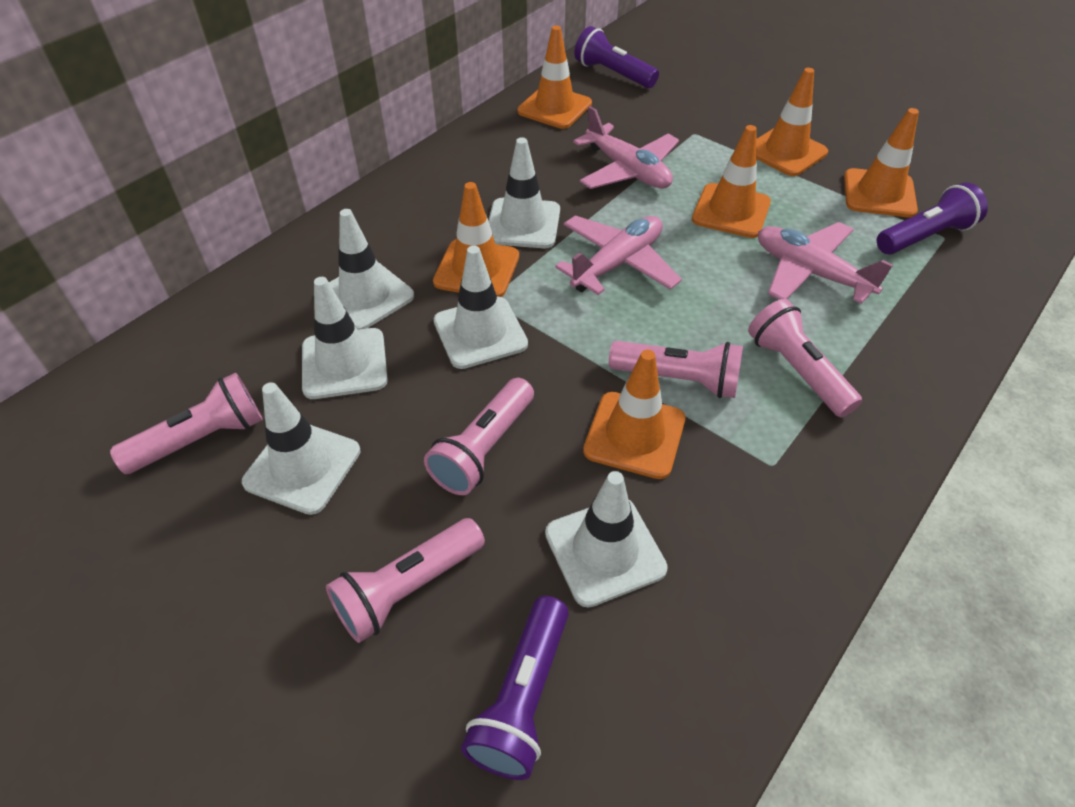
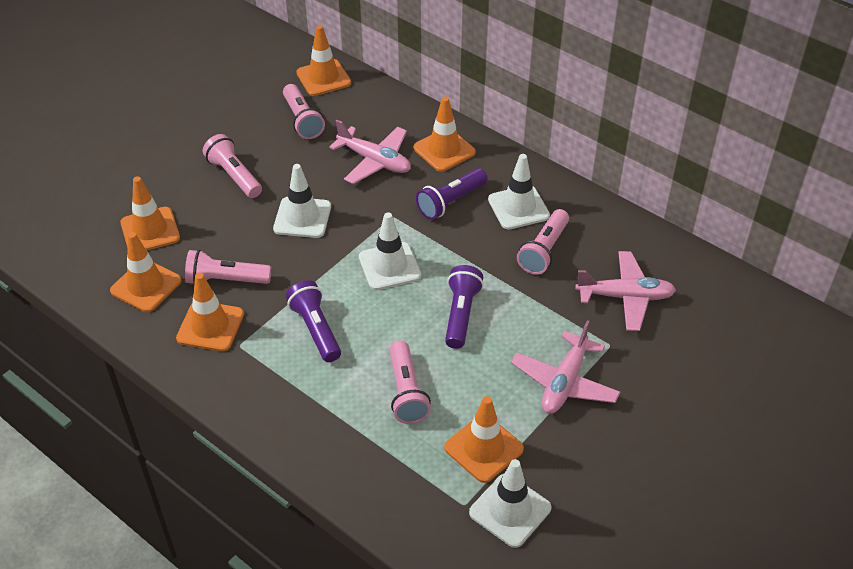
white traffic cone: 6 -> 4

